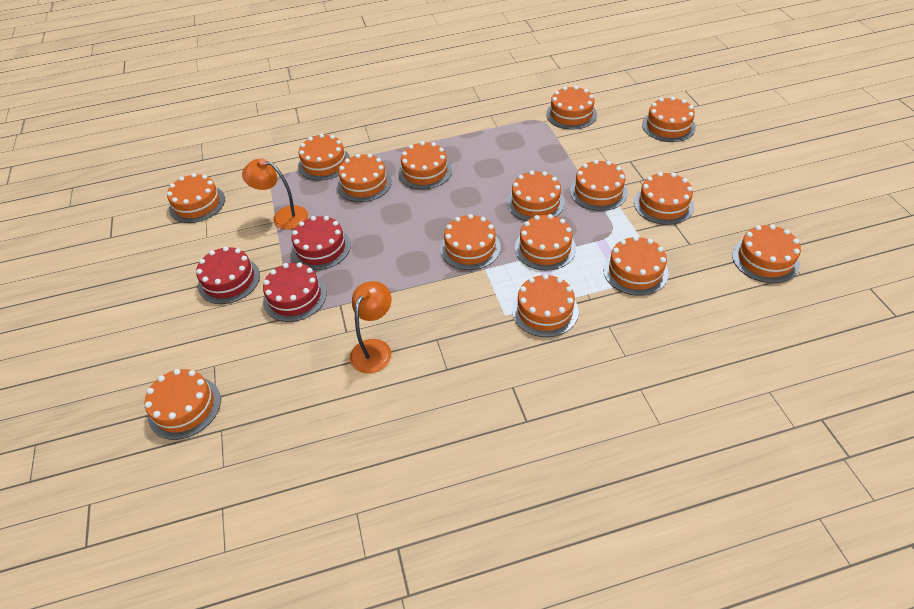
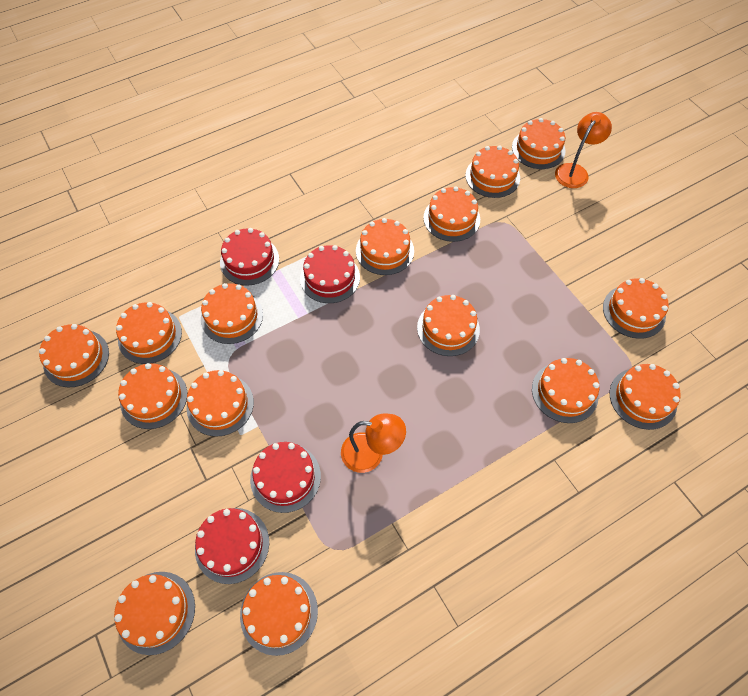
red cake: 3 -> 4

